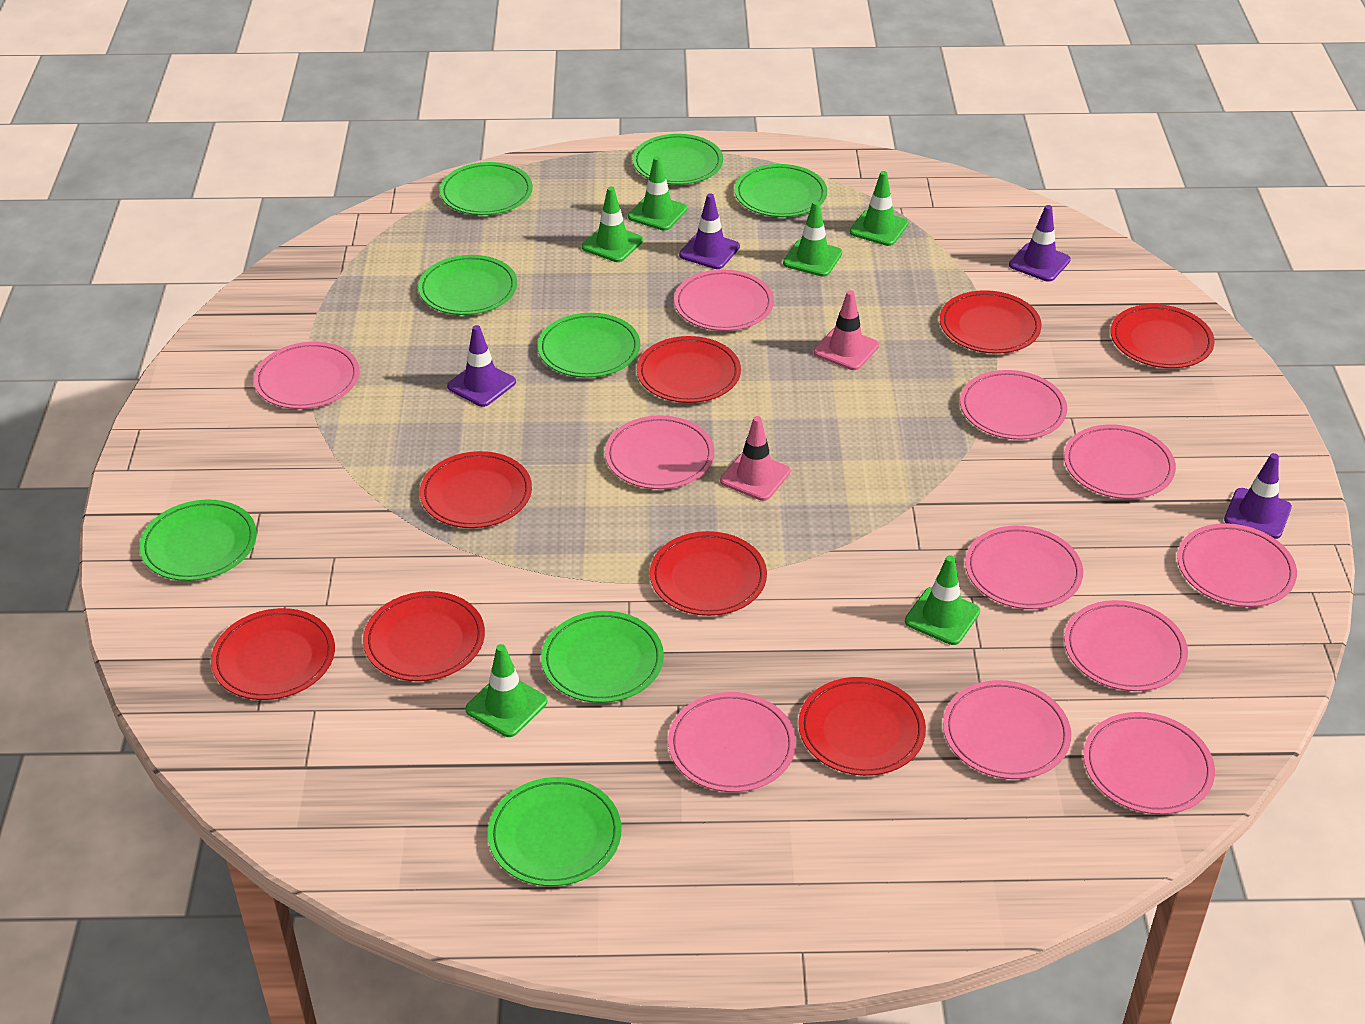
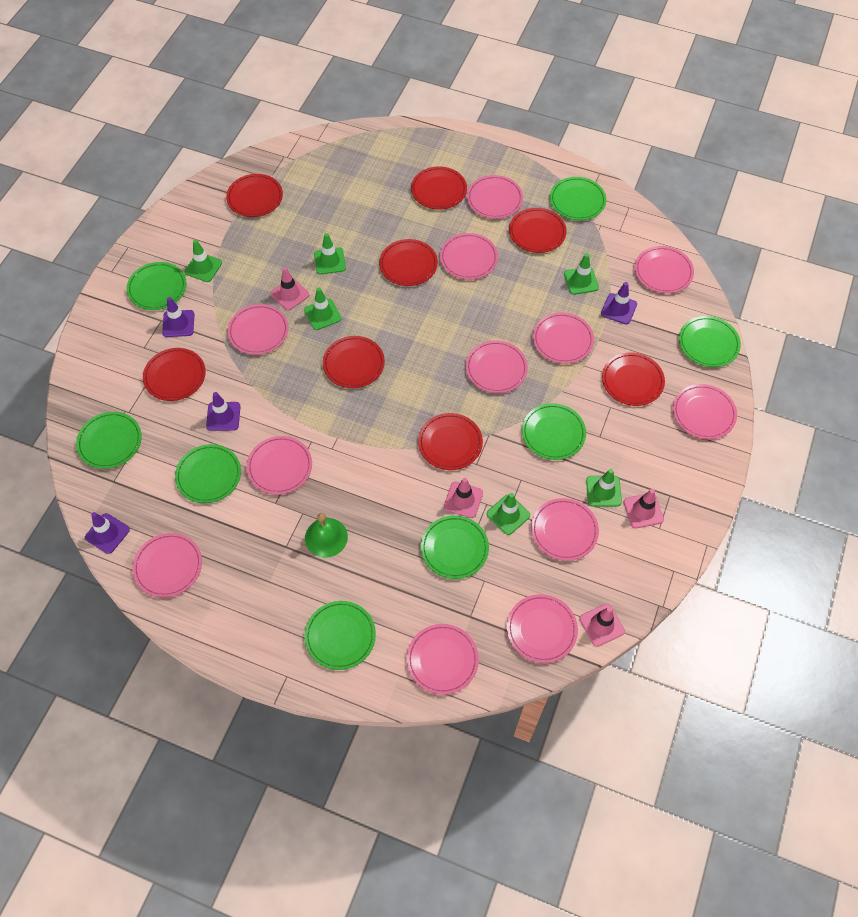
green bell: 0 -> 1
pink plate: 11 -> 12
pink traffic cone: 2 -> 4

